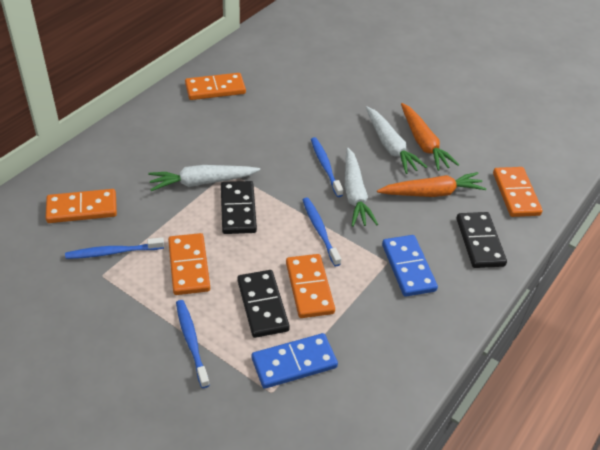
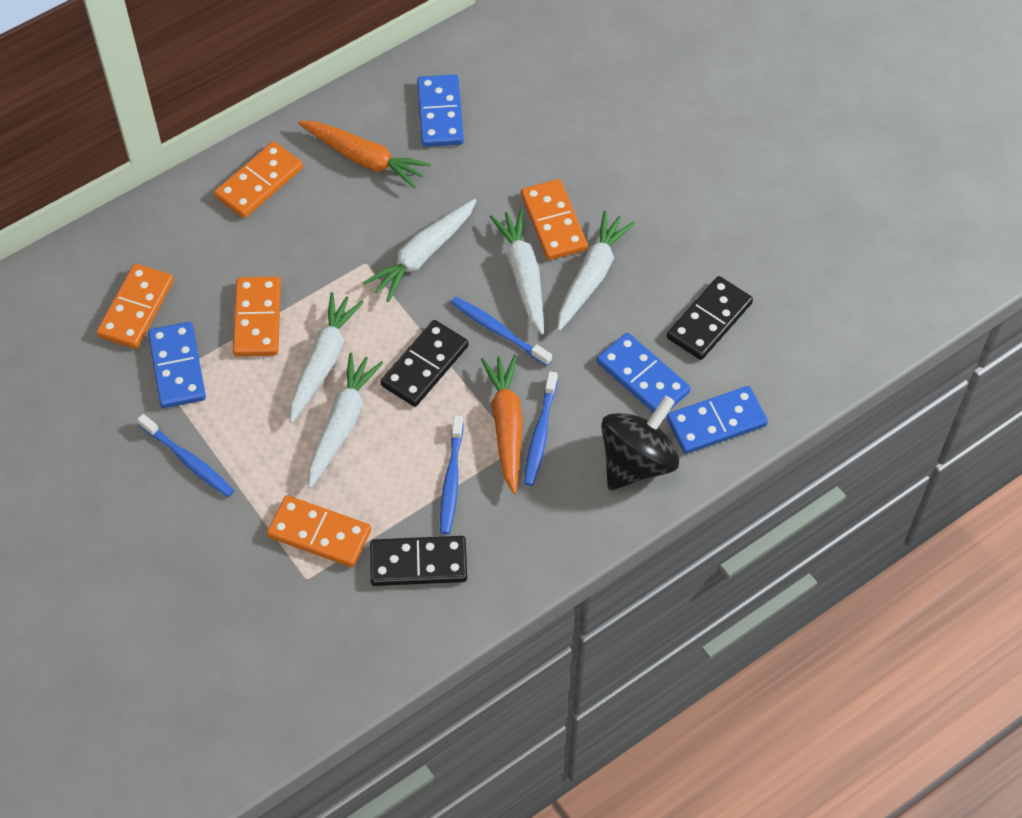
black spinning top: 0 -> 1
blue domino: 2 -> 4
white carrot: 3 -> 5

